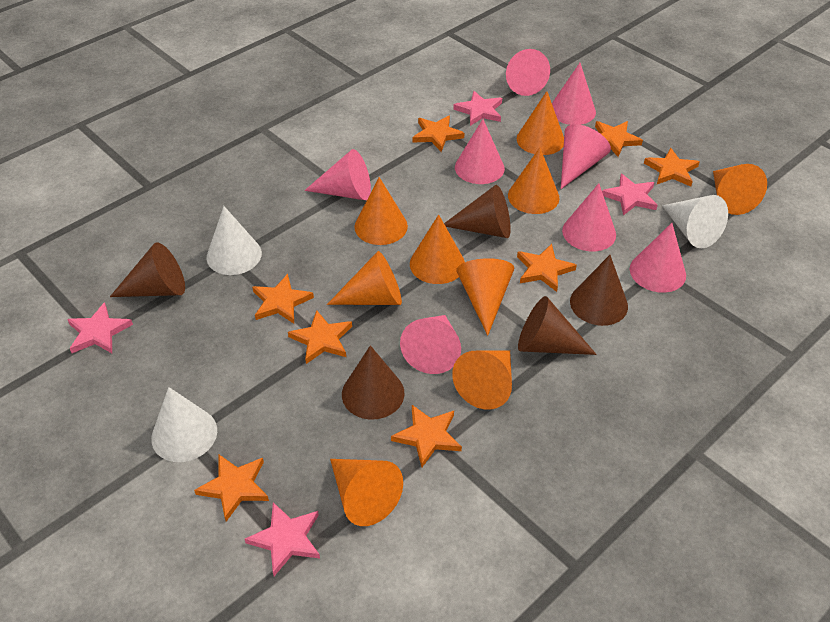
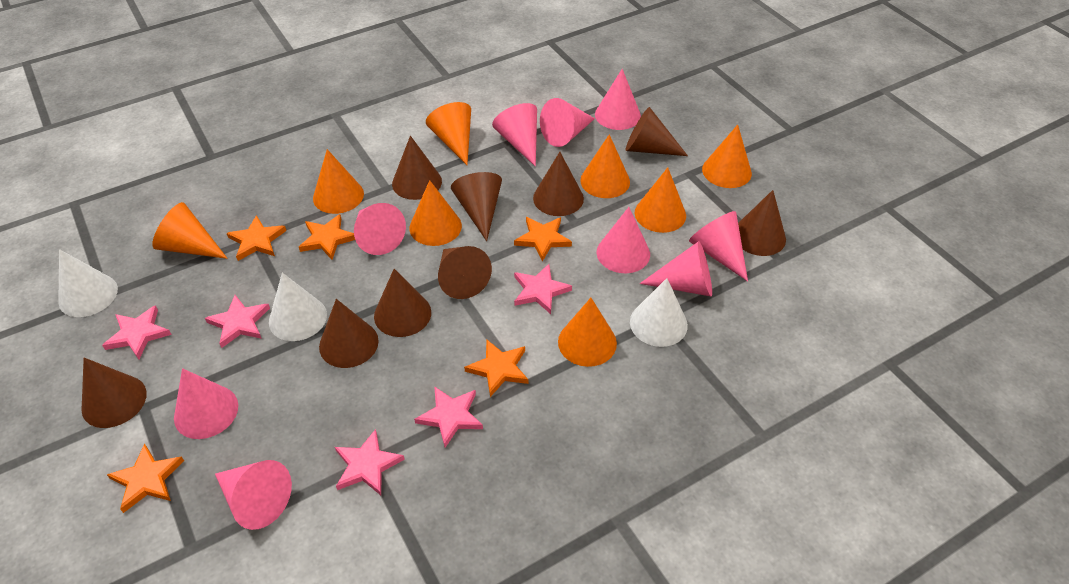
brown cone: 5 -> 9
orange cone: 9 -> 8
orange star: 8 -> 5
pink cone: 8 -> 9
pink star: 4 -> 5

